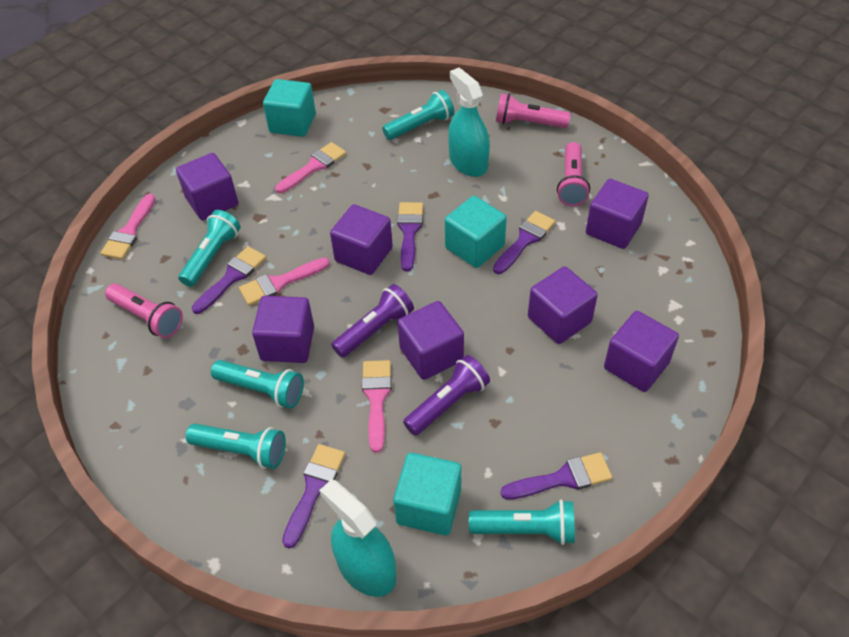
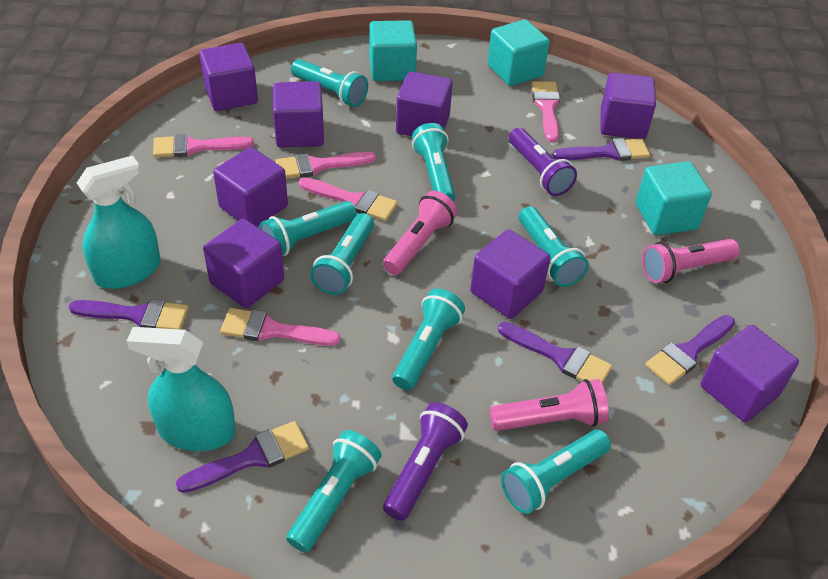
pink brush: 4 -> 5
purple cube: 7 -> 8
turquoise flashlight: 5 -> 8

